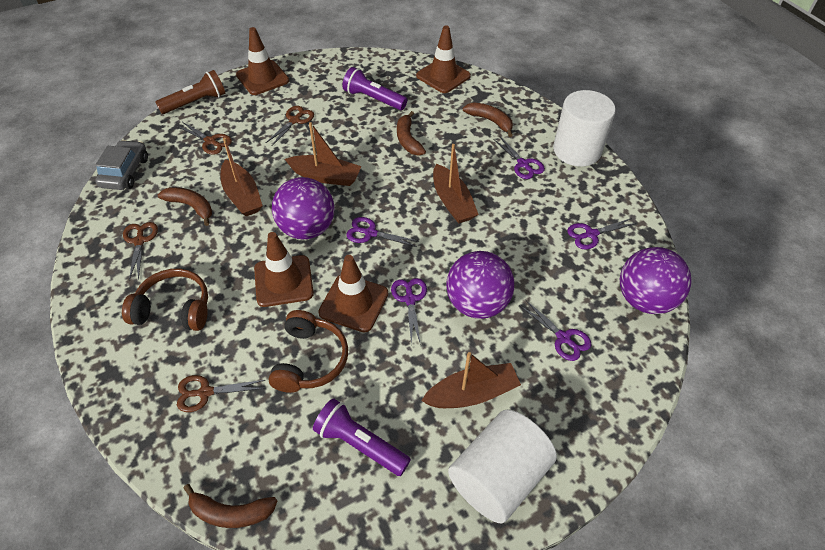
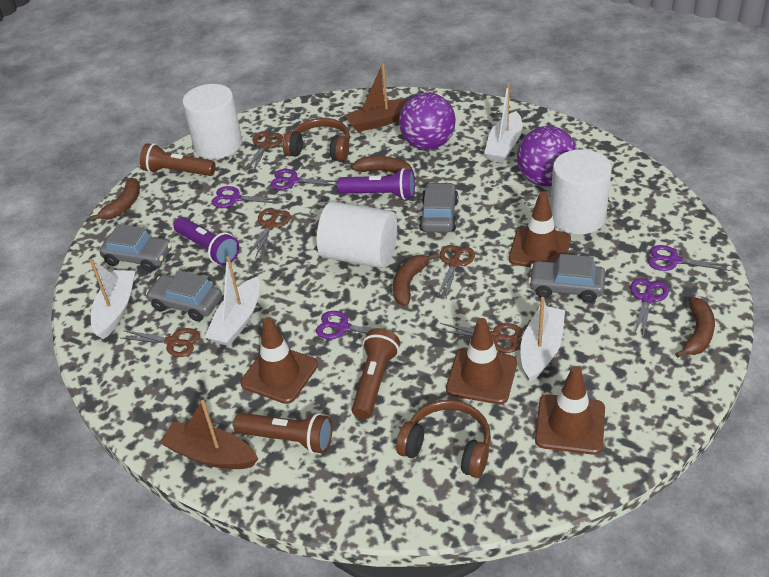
brown boat: 4 -> 2
brown flashlight: 1 -> 3
brown scissors: 4 -> 5
grey car: 1 -> 4
purple ball: 3 -> 2
white boat: 0 -> 4
white cylinder: 2 -> 3

